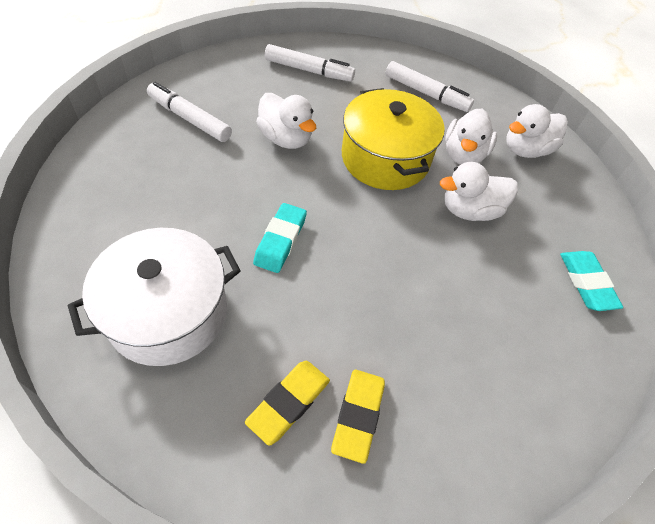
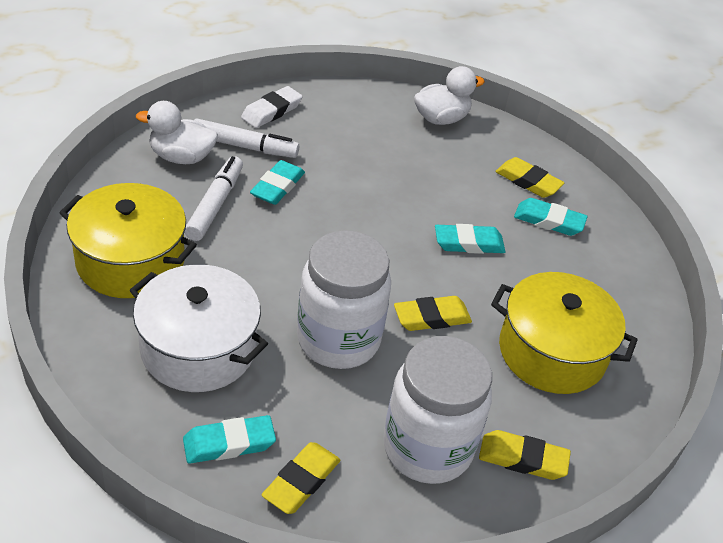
turquoise eraser: 2 -> 4
white duck: 4 -> 2
white eraser: 0 -> 1
white jar: 0 -> 2
white marker: 3 -> 2
yellow eraser: 2 -> 4
yellow pot: 1 -> 2

